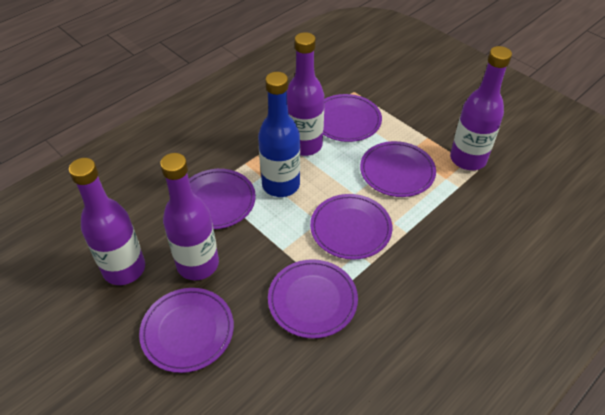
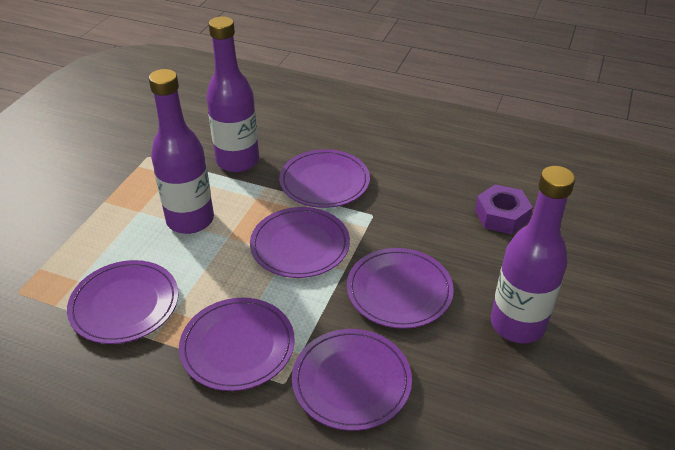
blue bottle: 1 -> 0
purple bottle: 4 -> 3
purple nut: 0 -> 1

